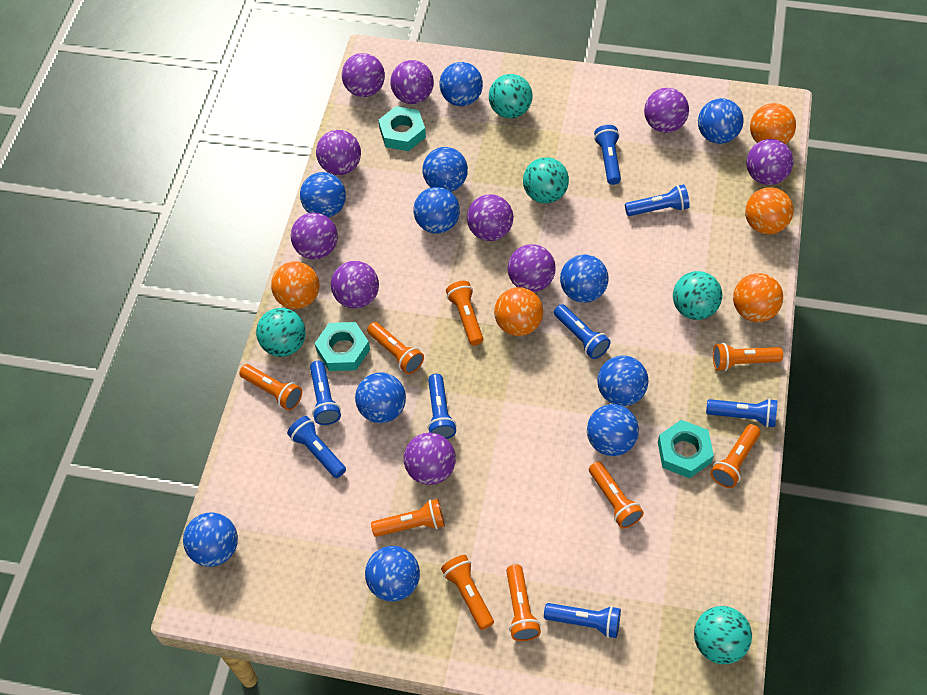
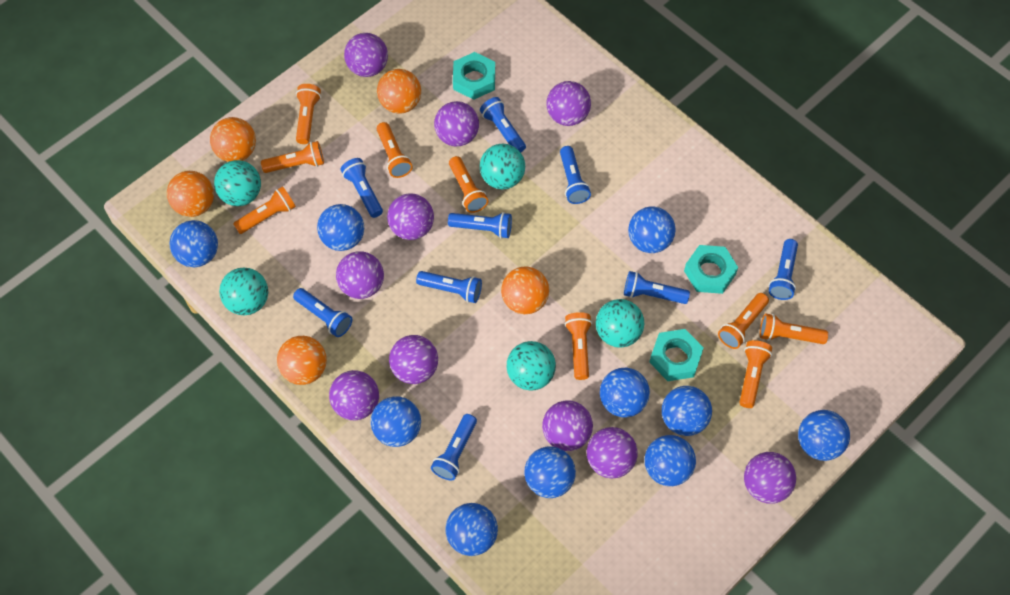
blue ball: 11 -> 10
blue flashlight: 8 -> 9

